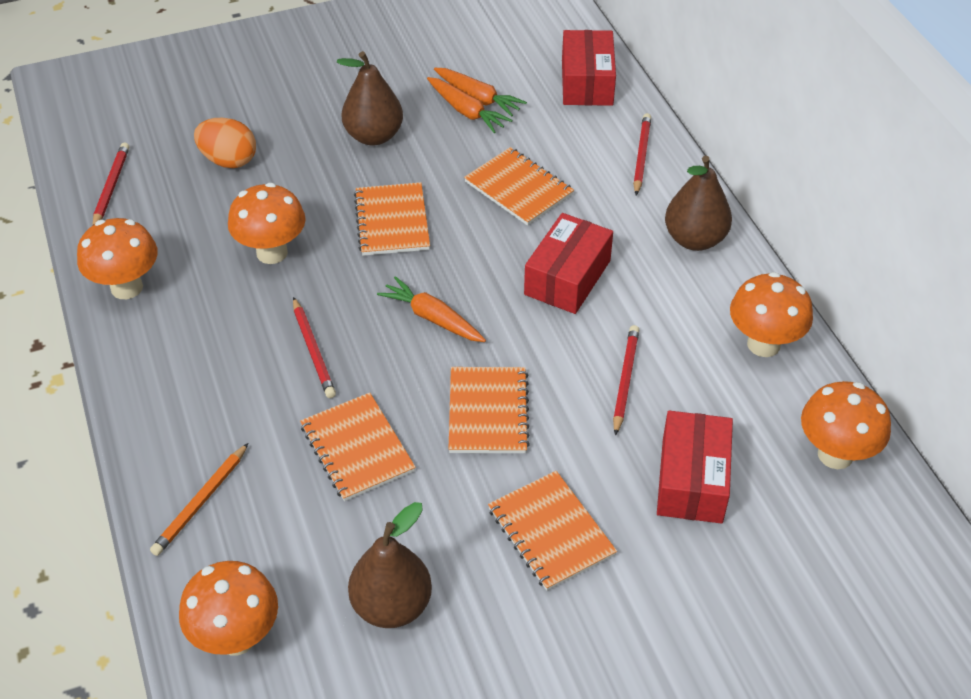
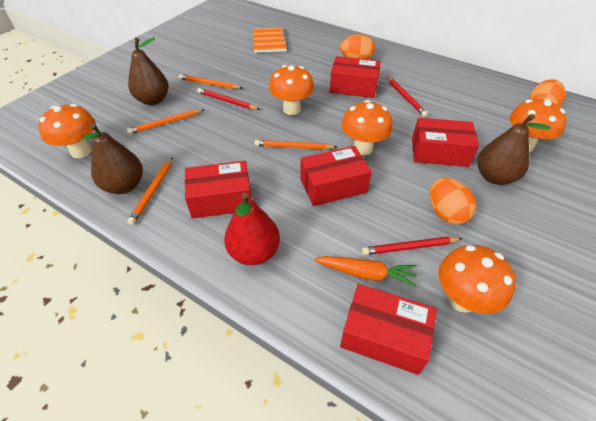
orange carrot: 3 -> 1
orange egg: 1 -> 3
orange notebook: 5 -> 1
orange pencil: 1 -> 4
red box: 3 -> 5
red pear: 0 -> 1
red pencil: 4 -> 3

